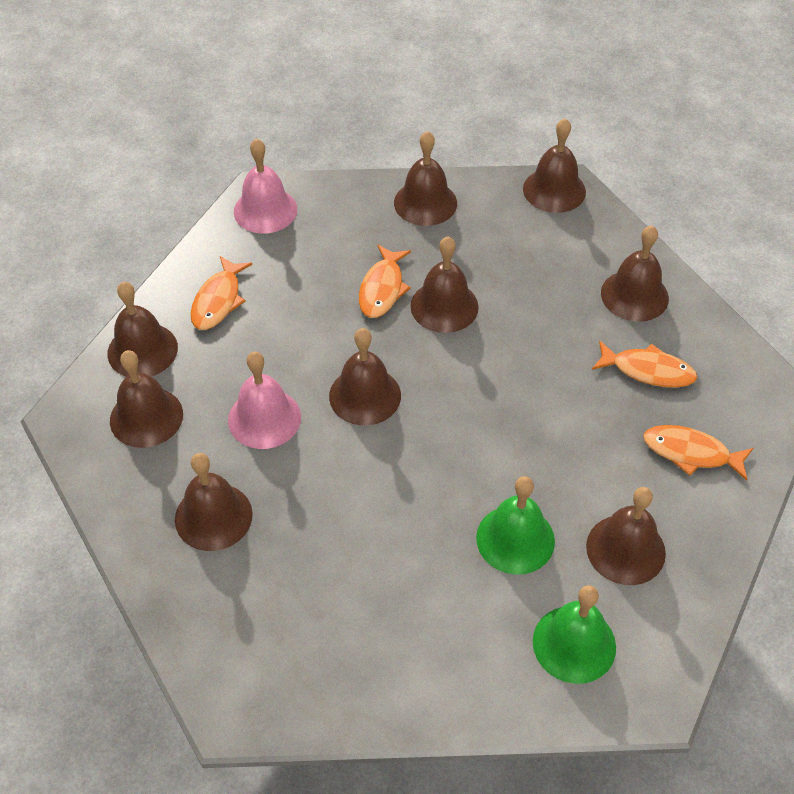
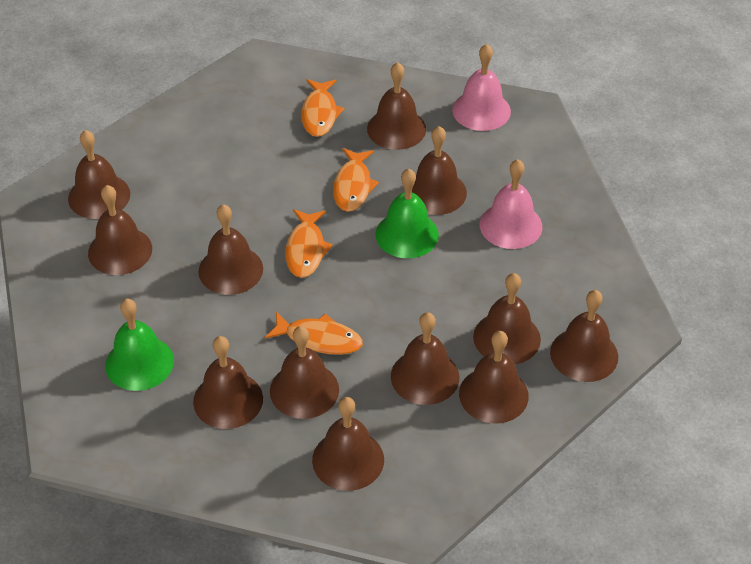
brown bell: 9 -> 12

